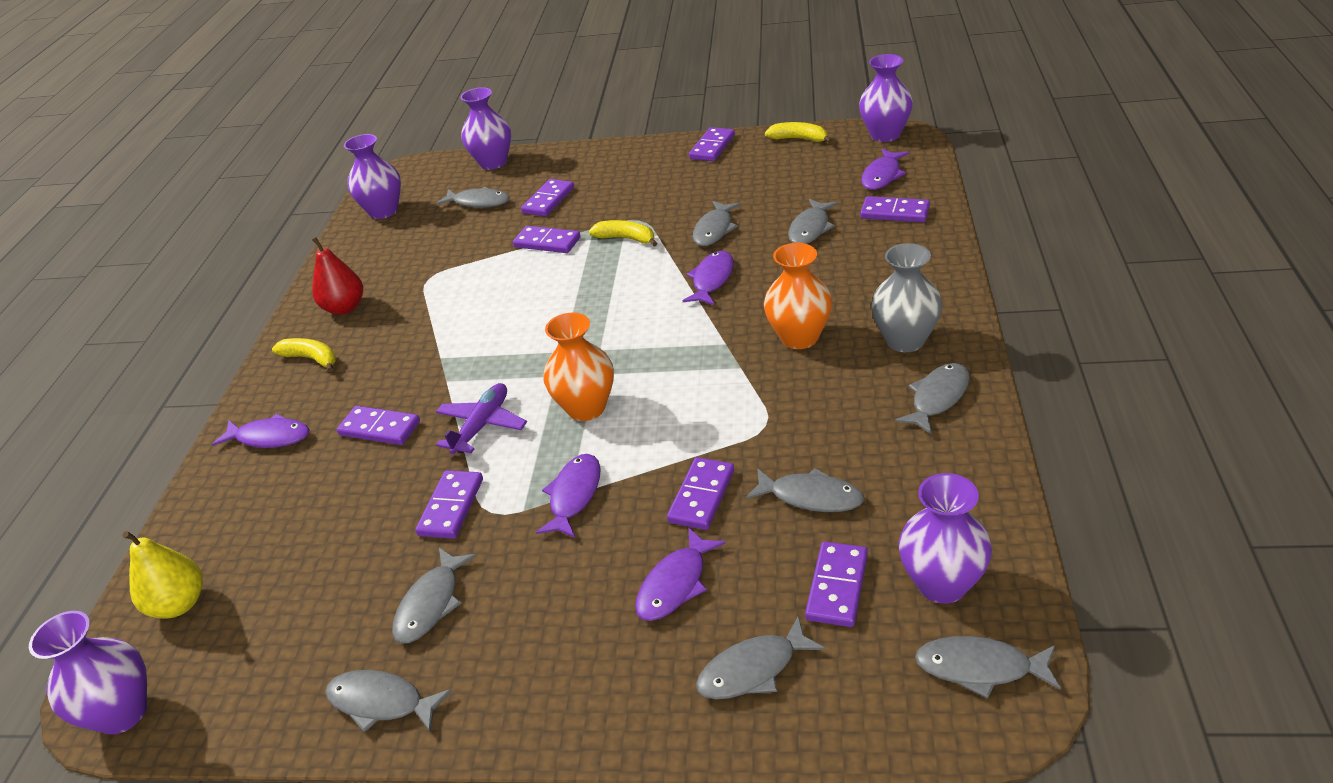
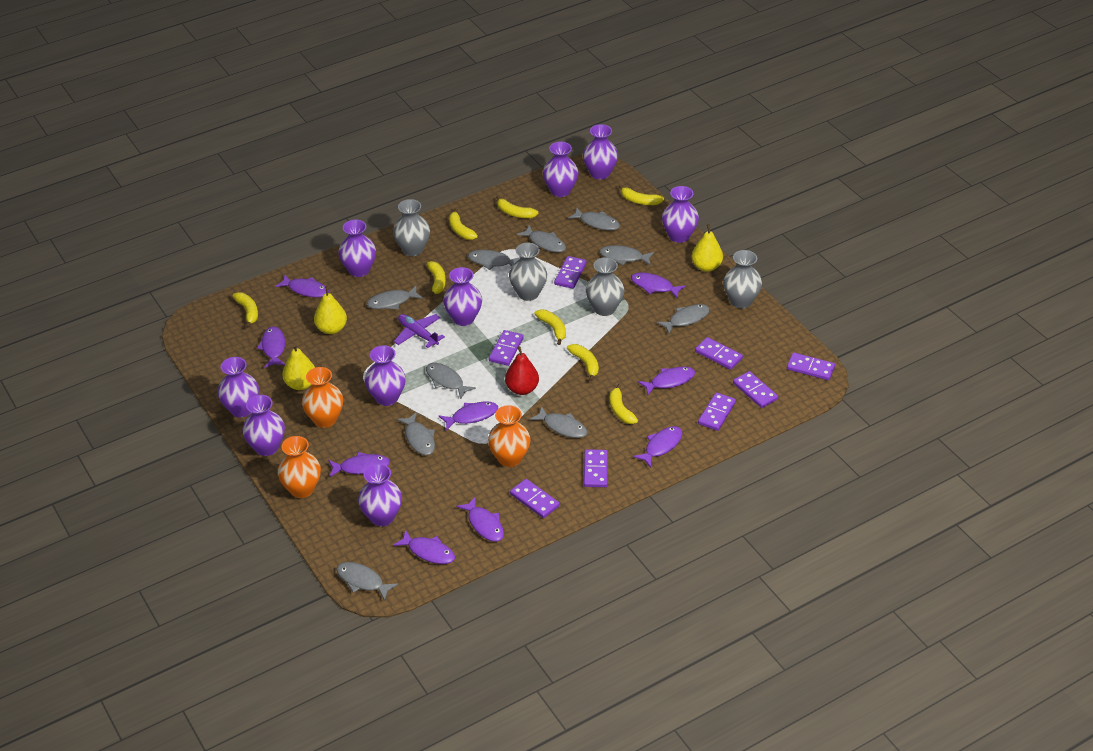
grey fish: 9 -> 10
grey vase: 1 -> 4
orange vase: 2 -> 3
purple fish: 5 -> 9
purple vase: 5 -> 9
yellow banana: 3 -> 8
yellow pear: 1 -> 3

